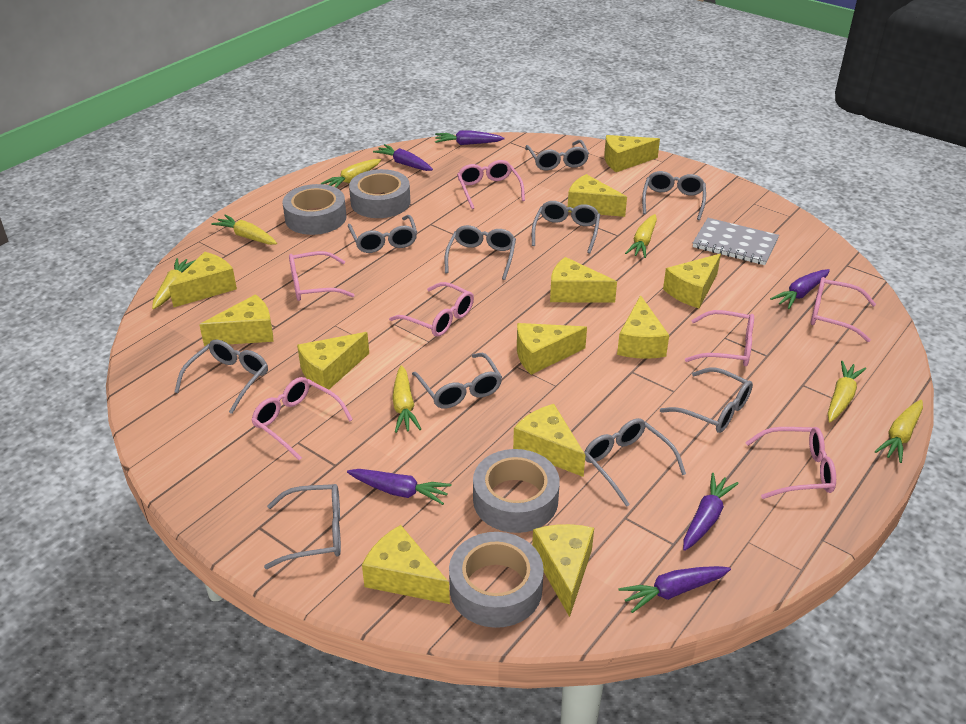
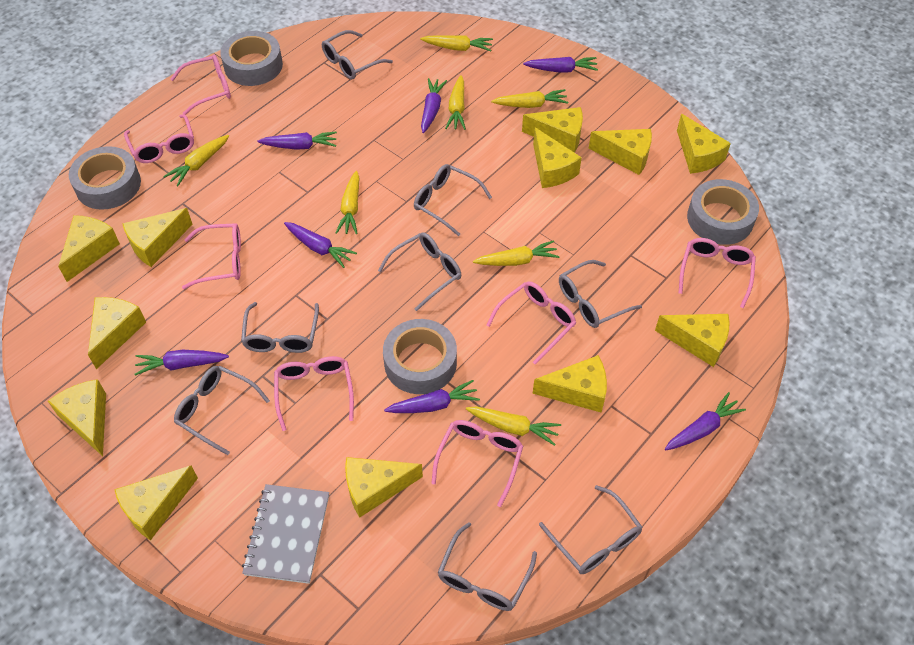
grey glasses: 10 -> 8
purple carrot: 6 -> 7

